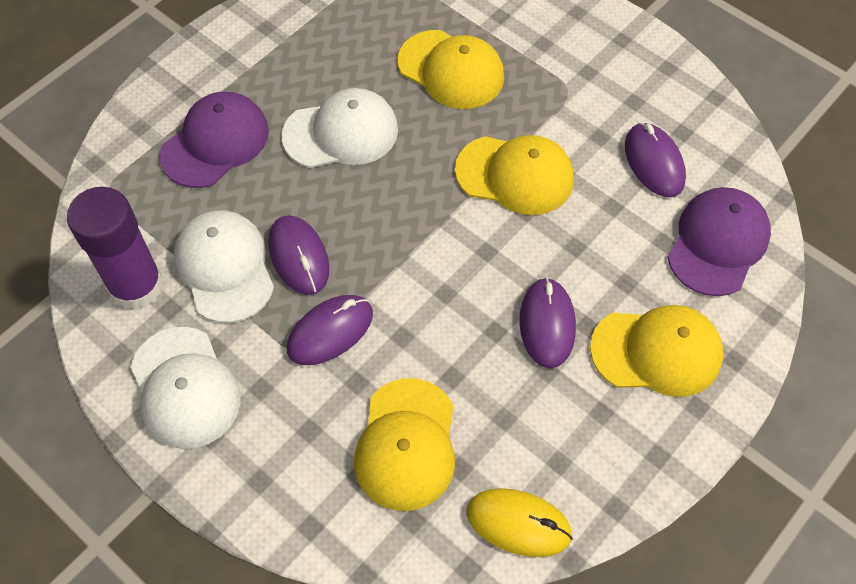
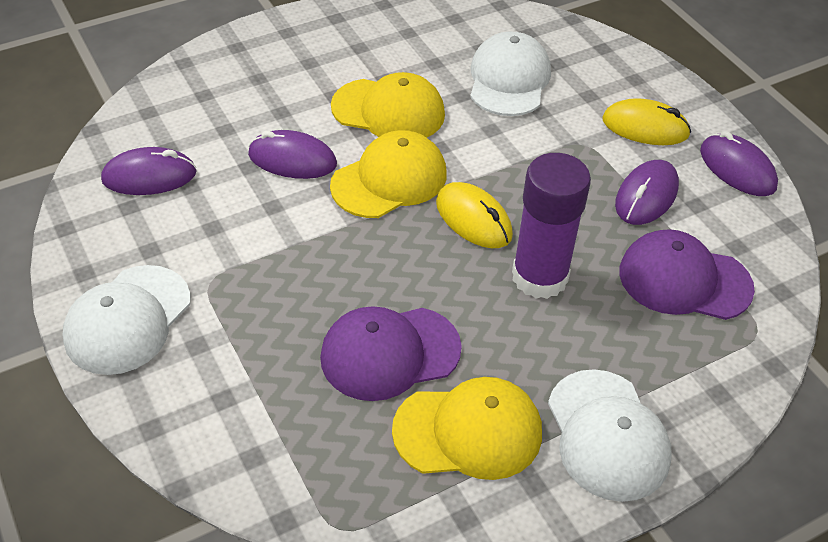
yellow cap: 4 -> 3
yellow mouse: 1 -> 2

